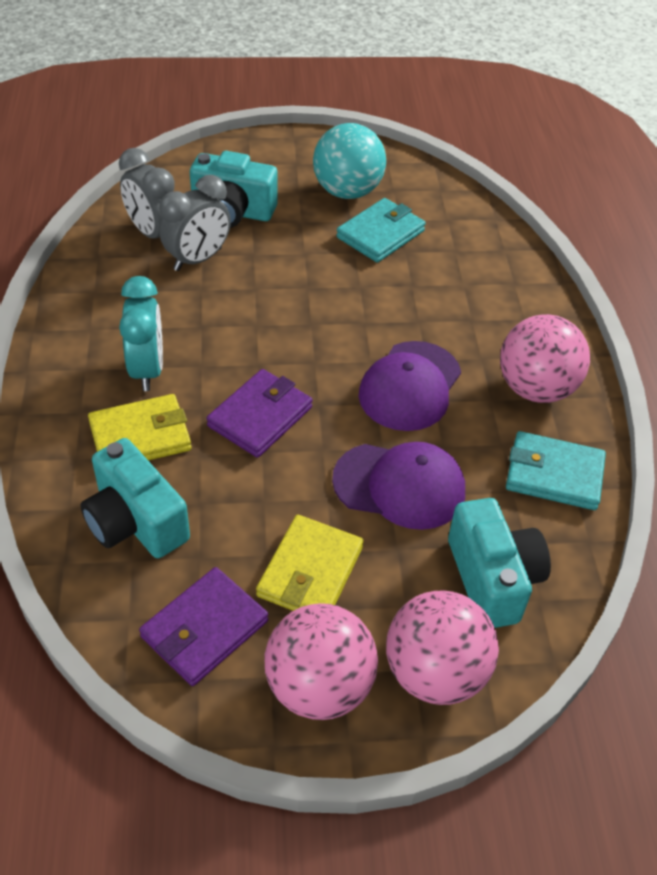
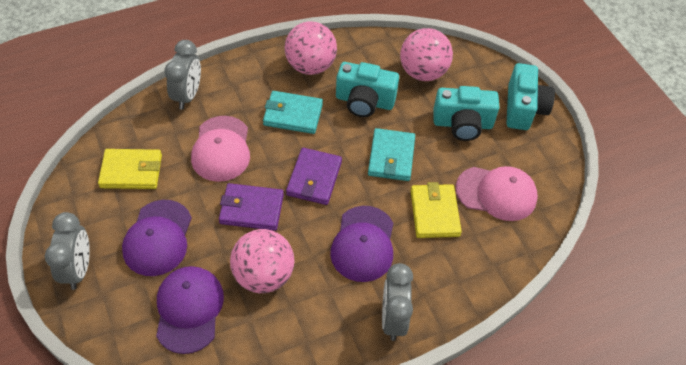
grey clock: 2 -> 3
pink cap: 0 -> 2
purple cap: 2 -> 3
turquoise ball: 1 -> 0
turquoise clock: 1 -> 0

